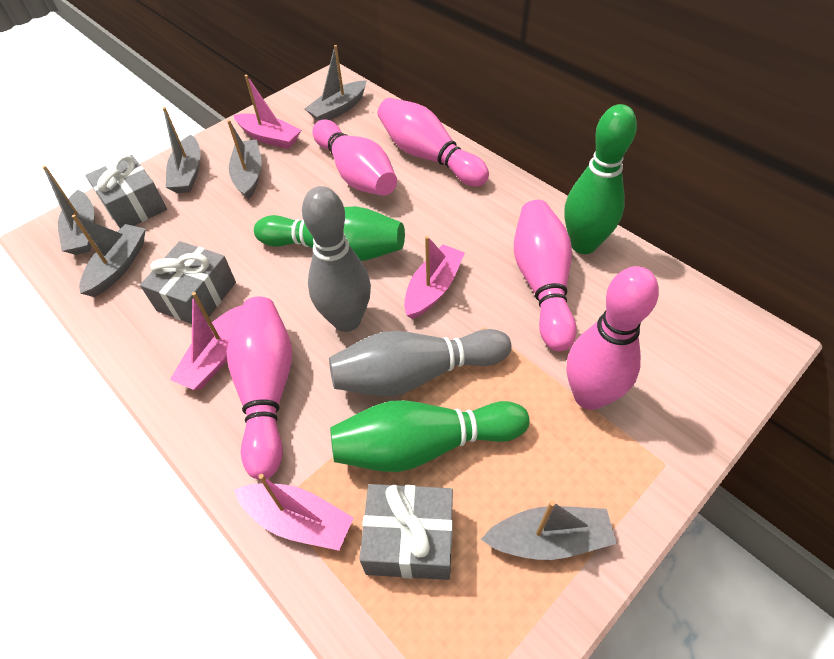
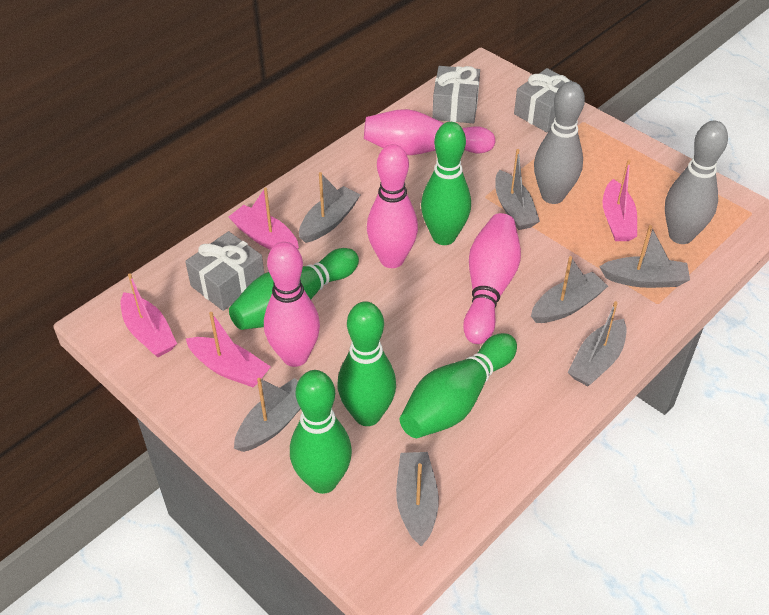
green bowling pin: 3 -> 5
grey boat: 6 -> 7
pink bowling pin: 5 -> 4

